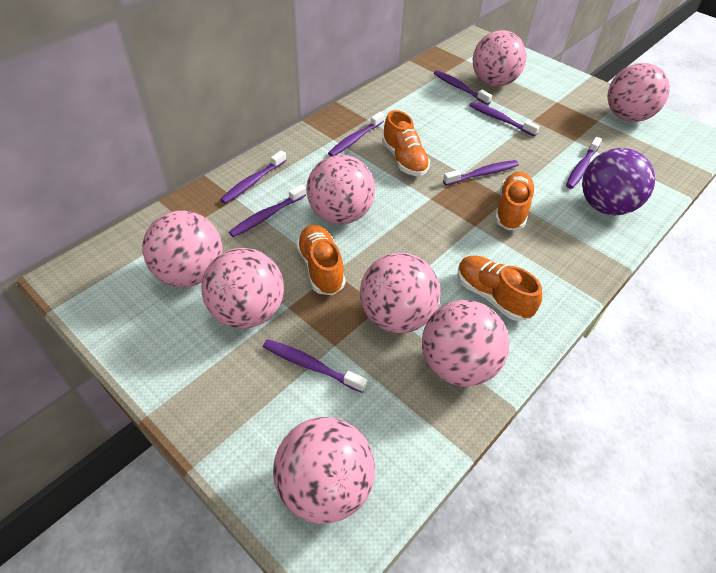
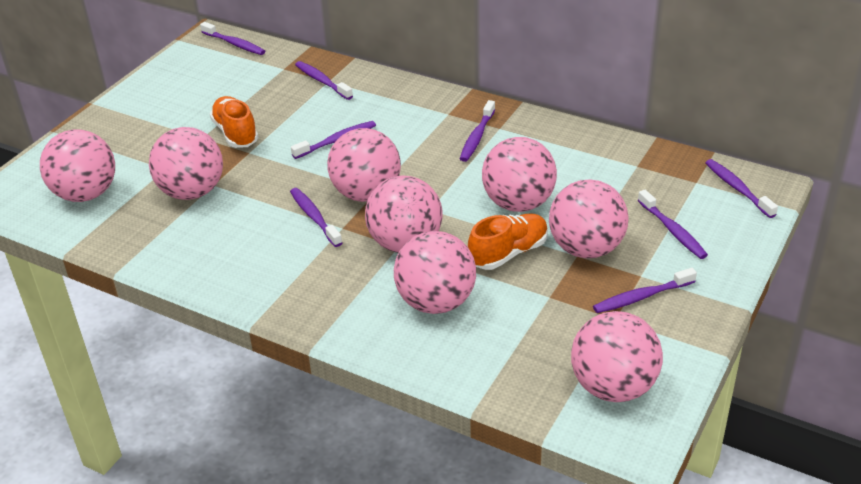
orange shoe: 4 -> 2
purple ball: 1 -> 0

